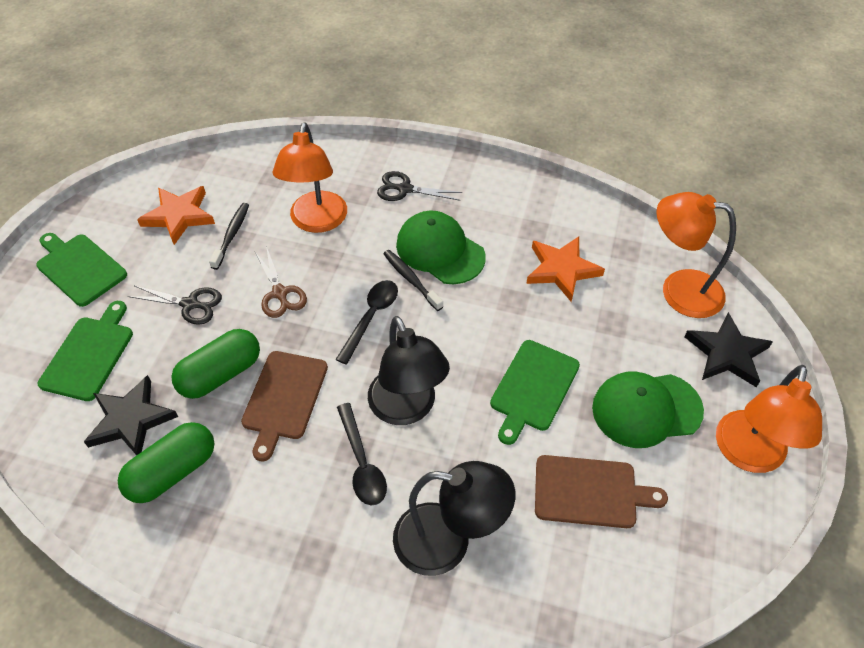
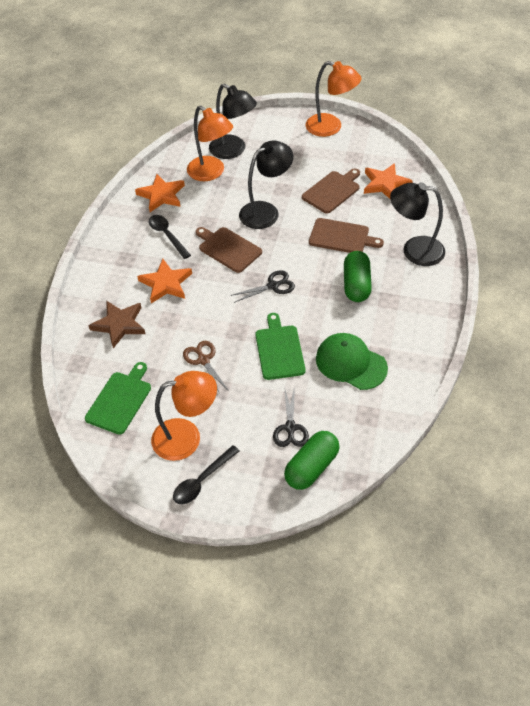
black lamp: 2 -> 3
black star: 2 -> 0
black toothbrush: 2 -> 0
brown cutting board: 2 -> 3
brown star: 0 -> 1
green cap: 2 -> 1
green cutting board: 3 -> 2
orange star: 2 -> 3

